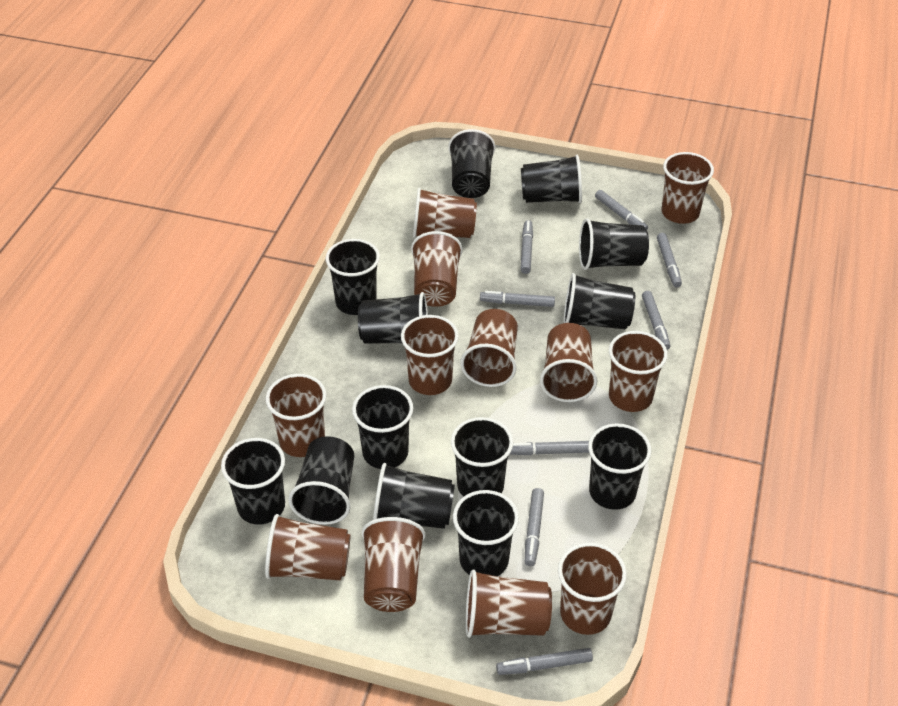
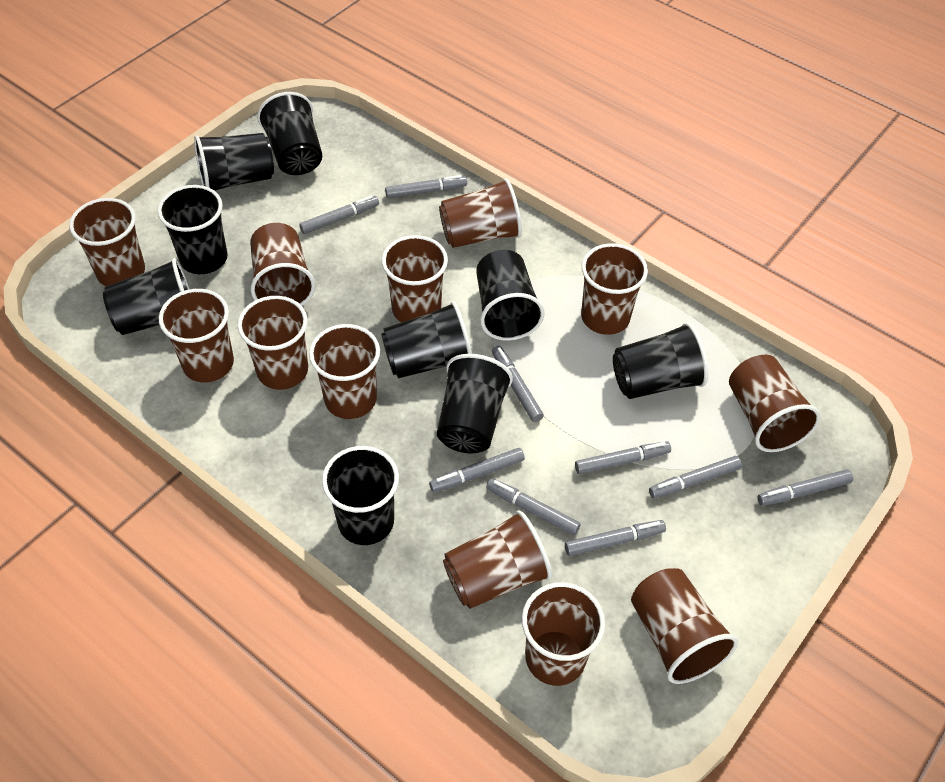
black cup: 13 -> 9
grey marker: 8 -> 9

